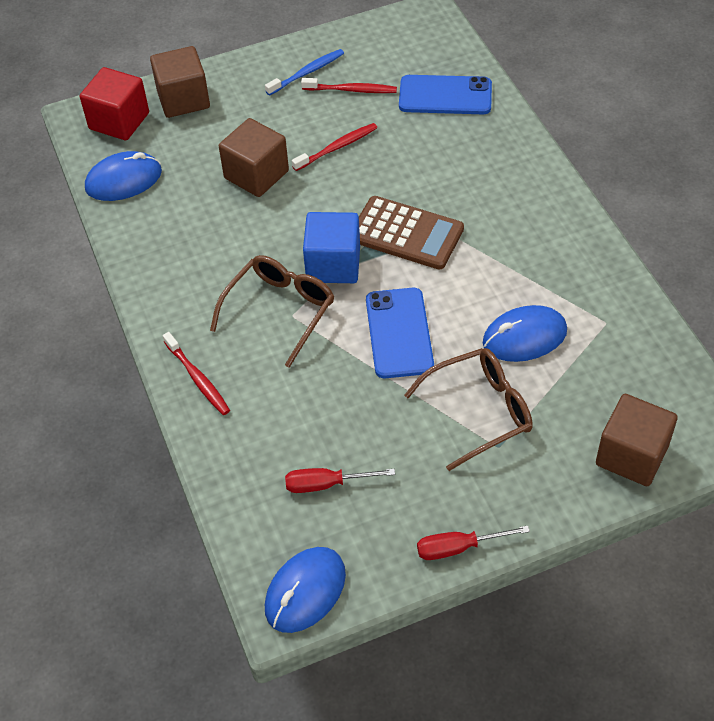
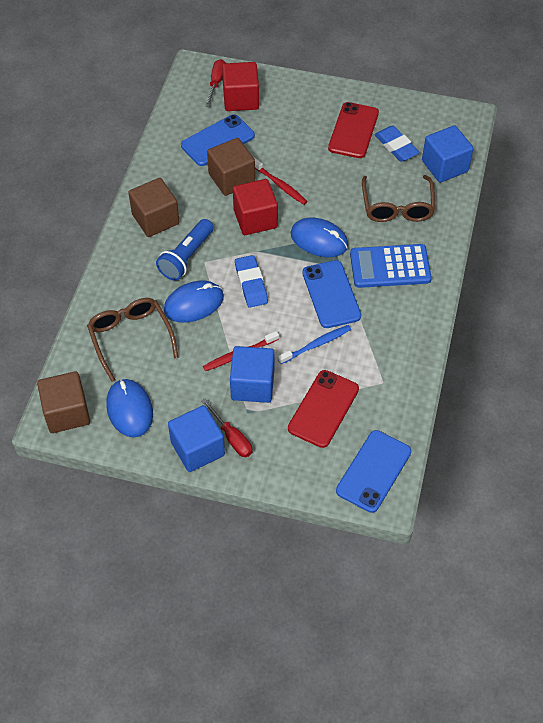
blue calculator: 0 -> 1
blue cube: 1 -> 3
blue eraser: 0 -> 2
blue flashlight: 0 -> 1
blue phone: 2 -> 3
brown calculator: 1 -> 0
red cube: 1 -> 2
red phone: 0 -> 2
red toothbrush: 3 -> 2

